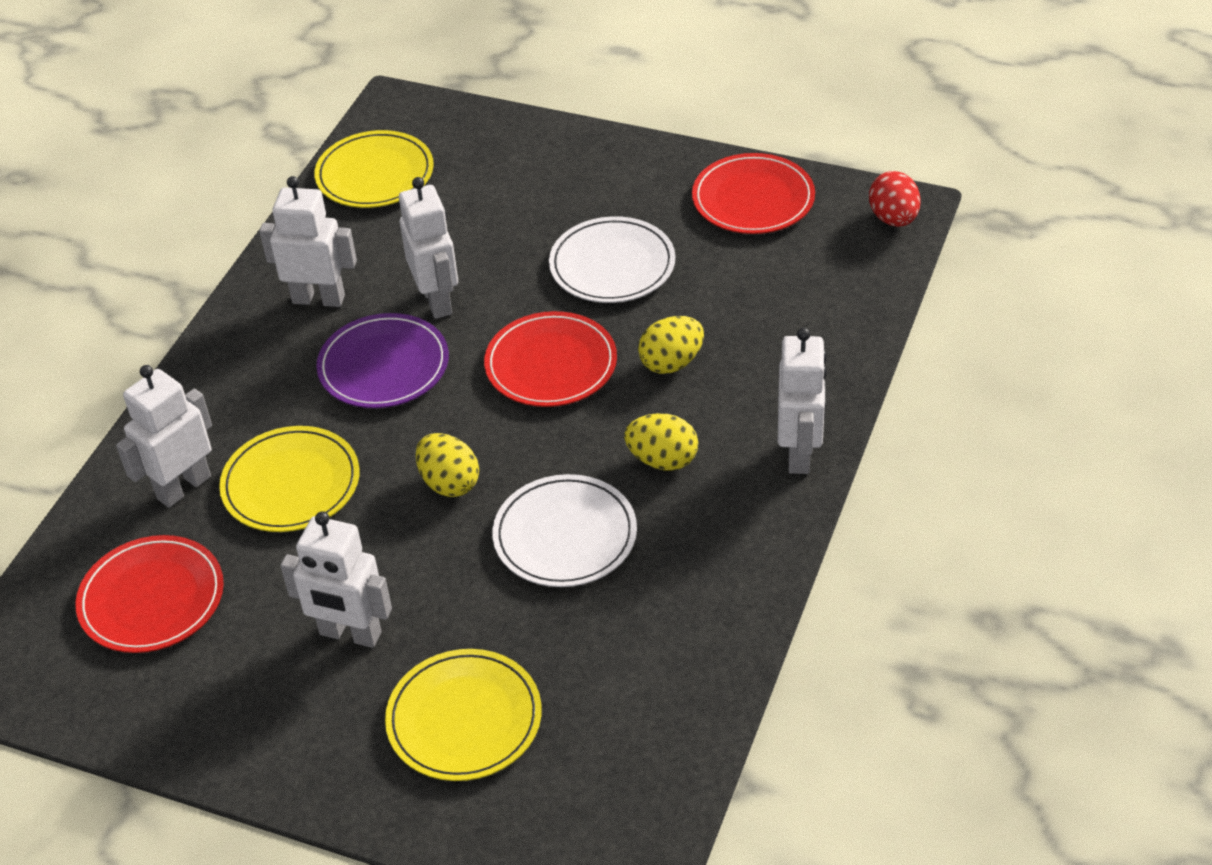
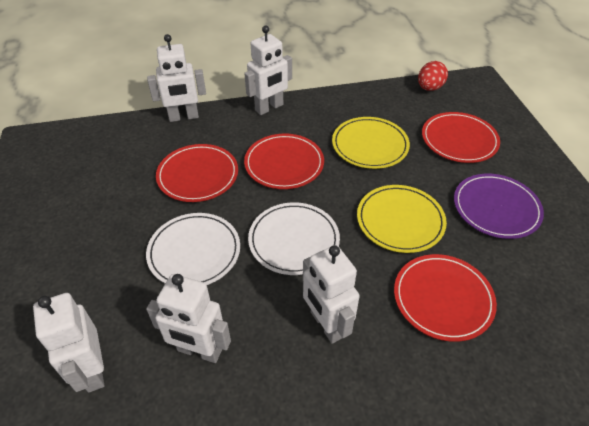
red plate: 3 -> 4
yellow egg: 3 -> 0
yellow plate: 3 -> 2

